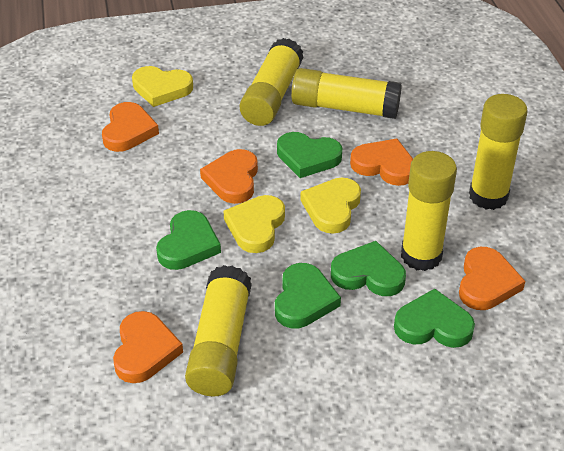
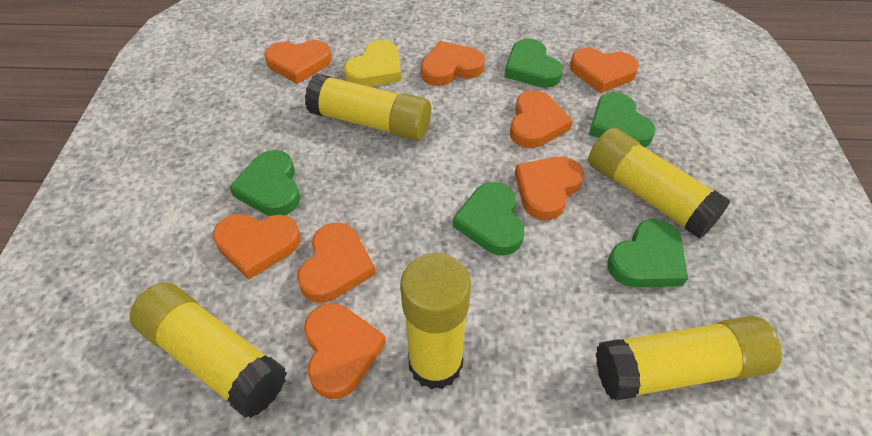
orange heart: 5 -> 8
yellow heart: 3 -> 1

